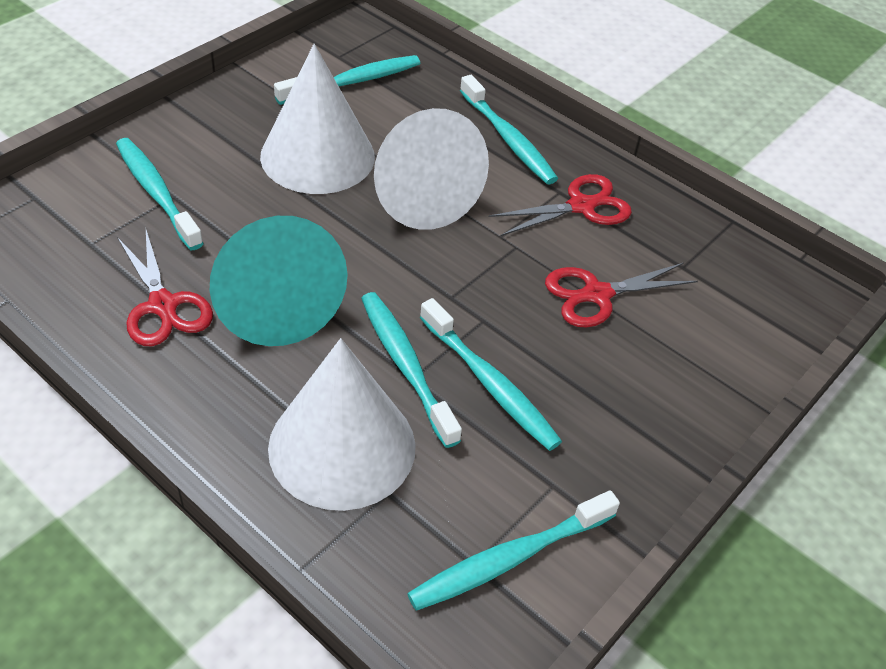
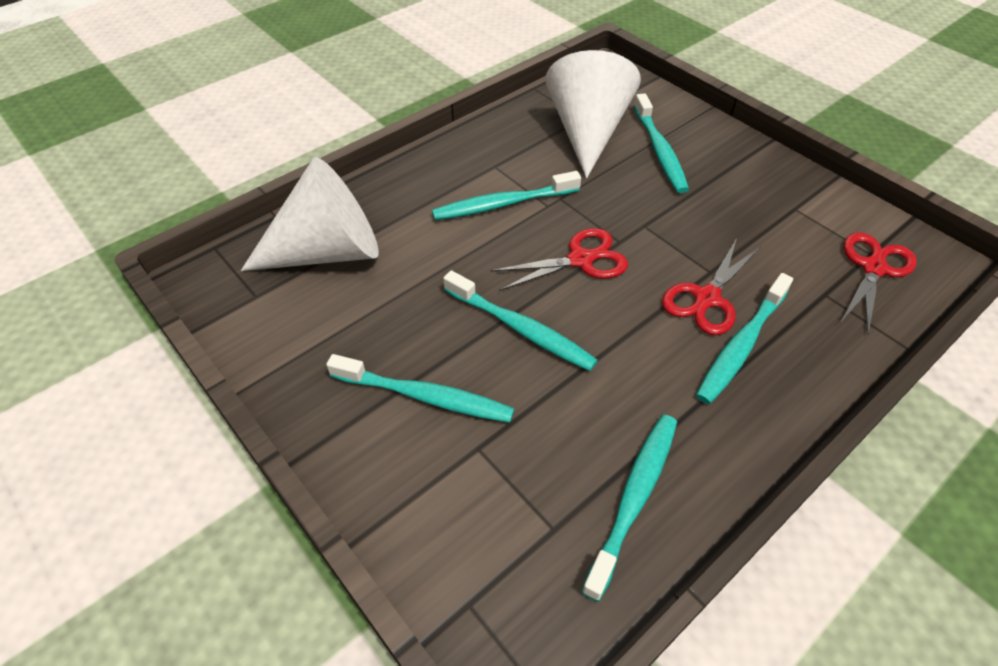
turquoise cone: 1 -> 0
white cone: 3 -> 2

